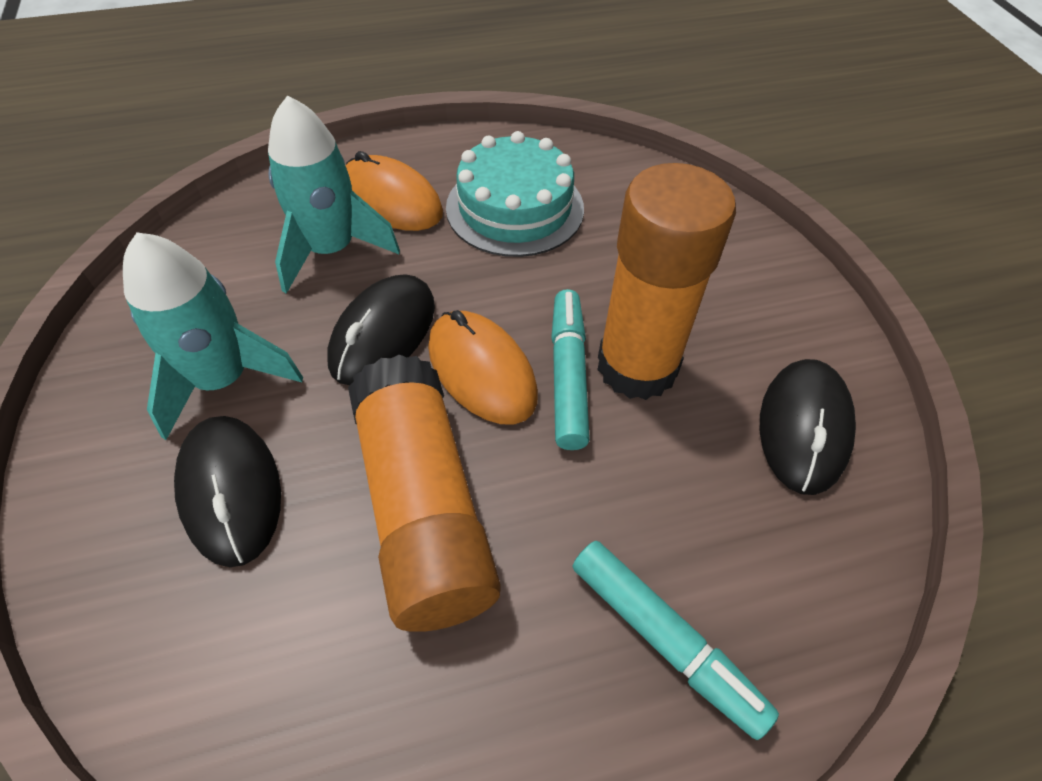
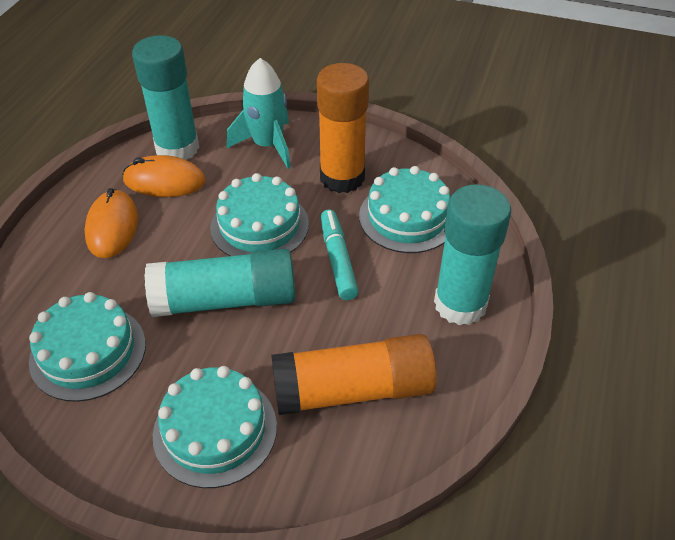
black mouse: 3 -> 0
turquoise cake: 1 -> 4
turquoise glue stick: 0 -> 3
turquoise marker: 2 -> 1
turquoise rocket: 2 -> 1

